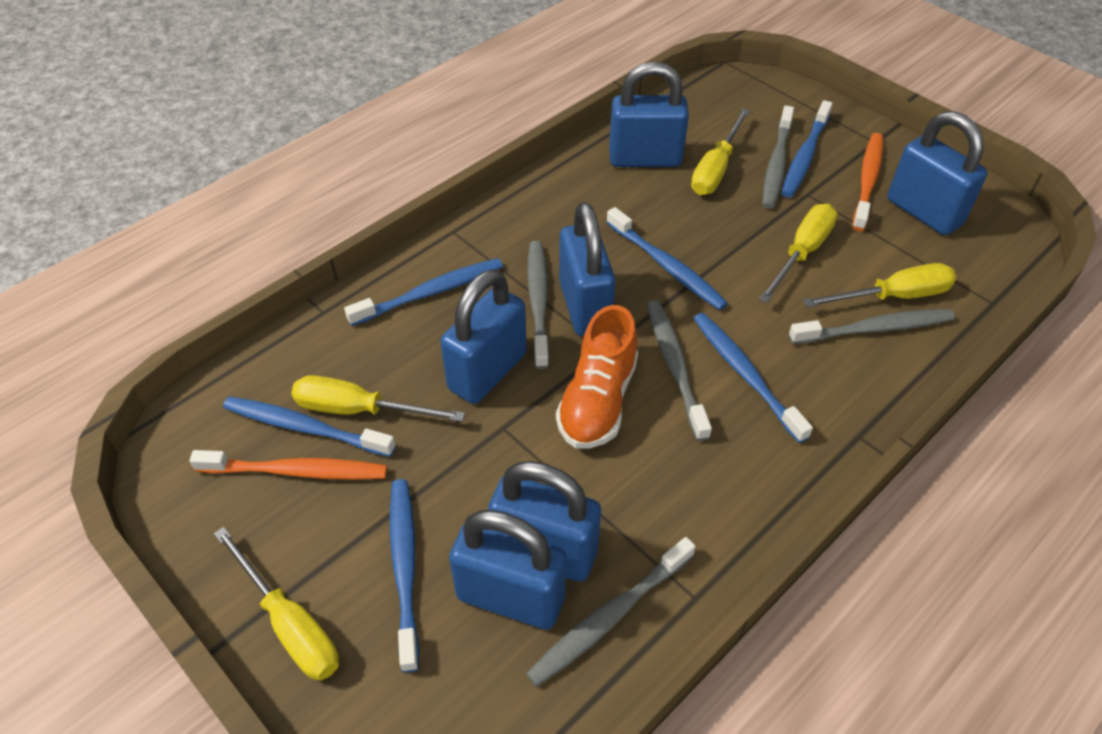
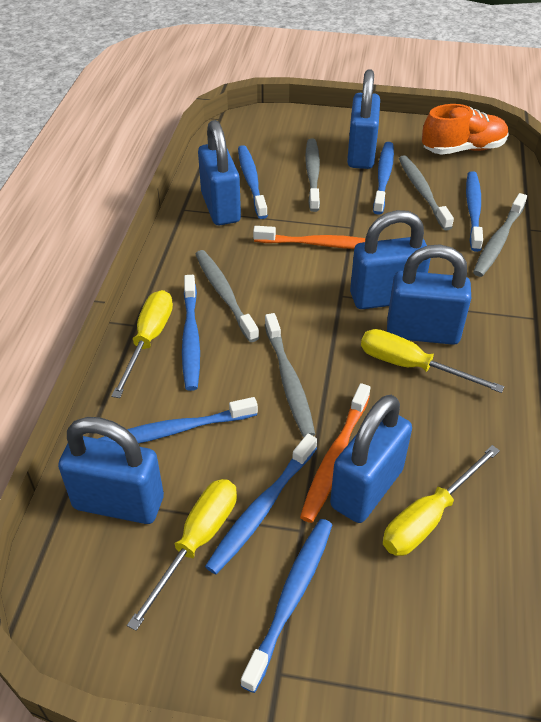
blue toothbrush: 6 -> 7
yellow screwdriver: 5 -> 4

